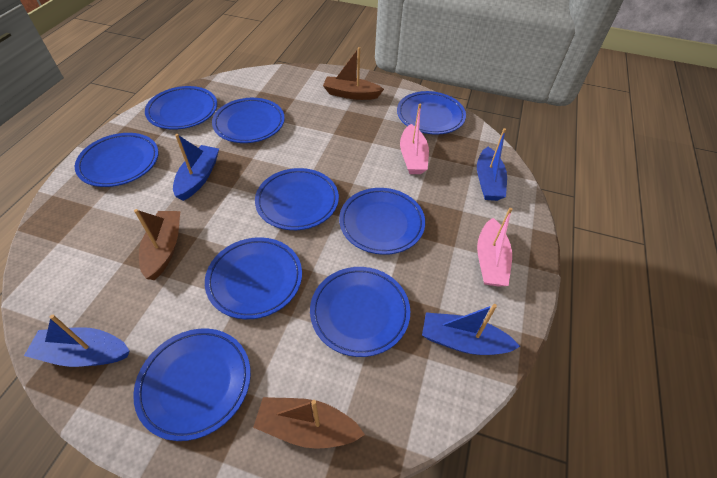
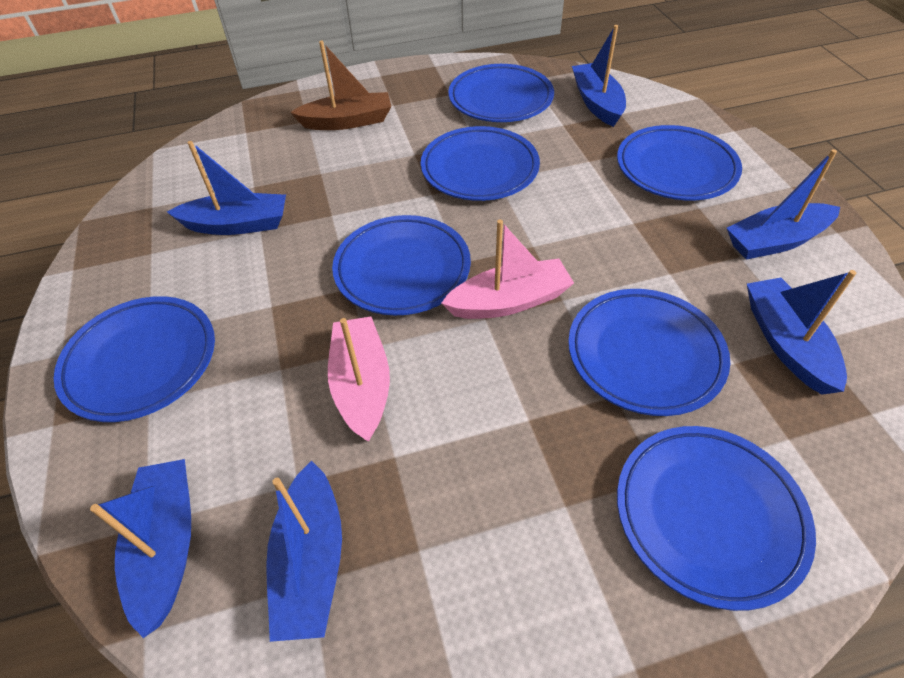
blue boat: 4 -> 6
blue plate: 9 -> 7
brown boat: 3 -> 1

